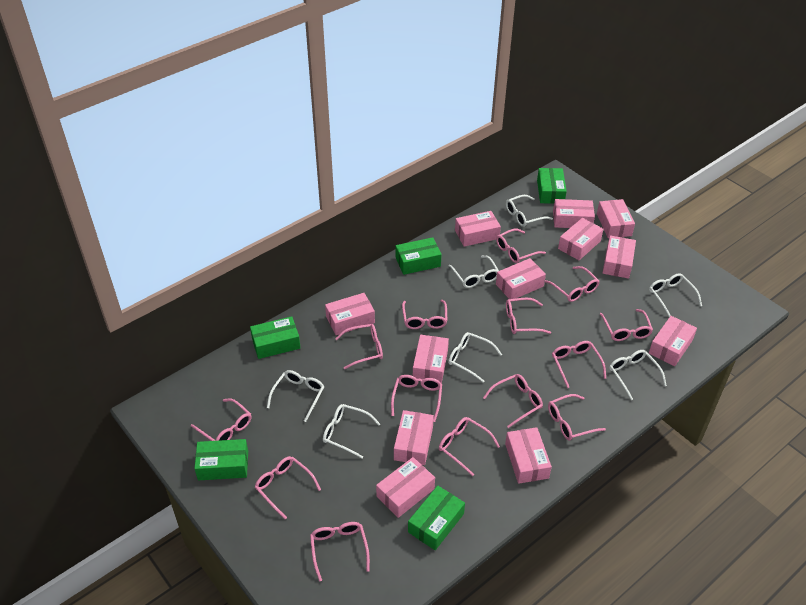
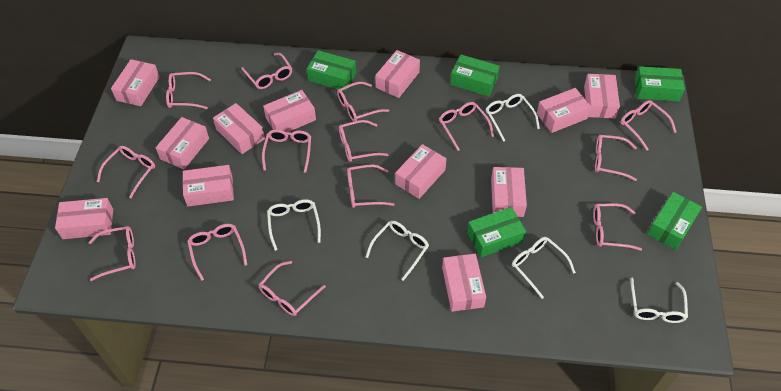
white glasses: 7 -> 5

